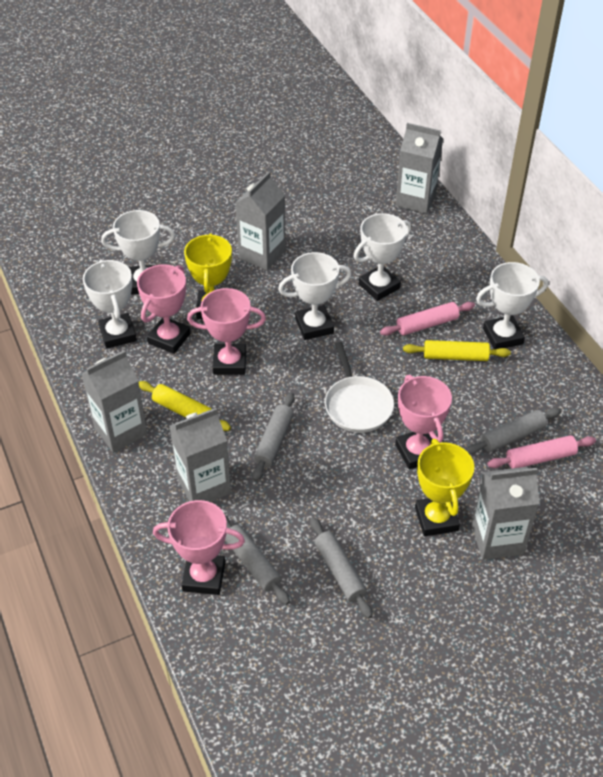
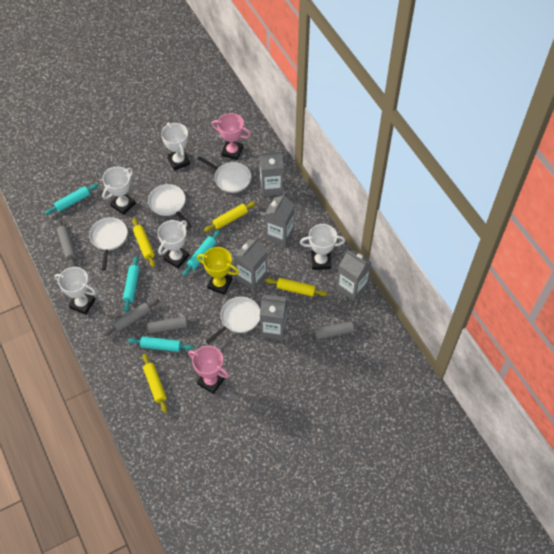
pink rolling pin: 2 -> 0
pink trophy: 4 -> 2
turquoise rolling pin: 0 -> 4
white pan: 1 -> 4
yellow rolling pin: 2 -> 4
yellow trophy: 2 -> 1

